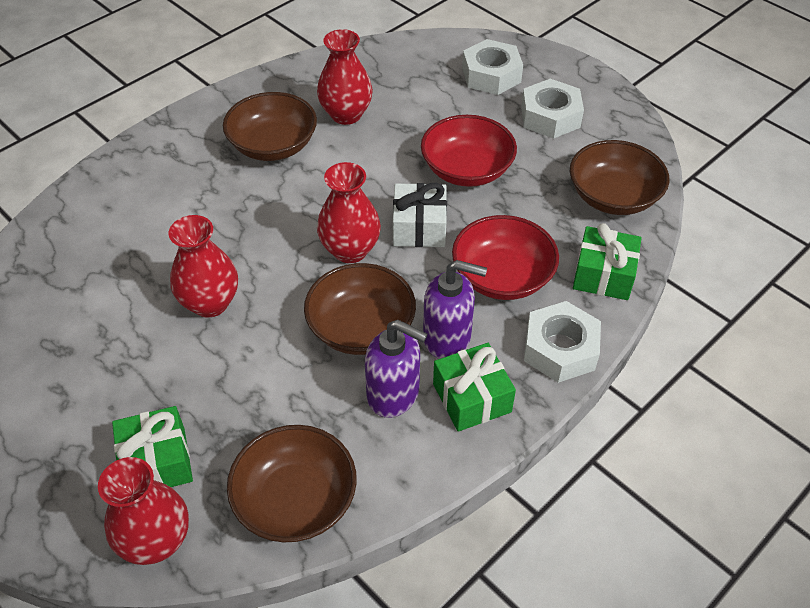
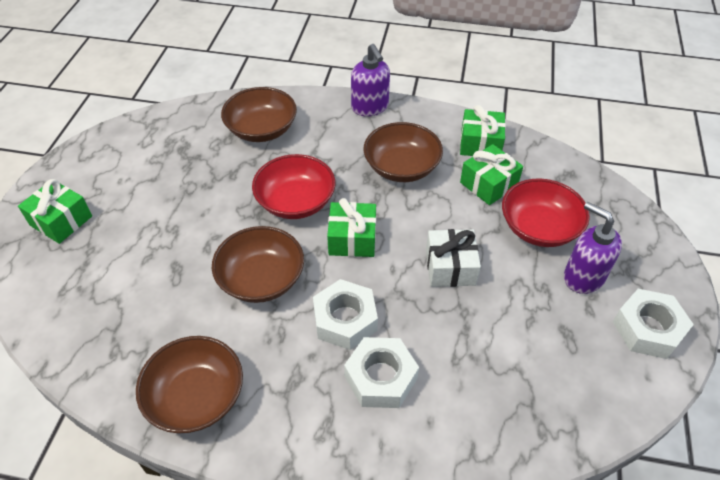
green gift: 3 -> 4
red vase: 4 -> 0

